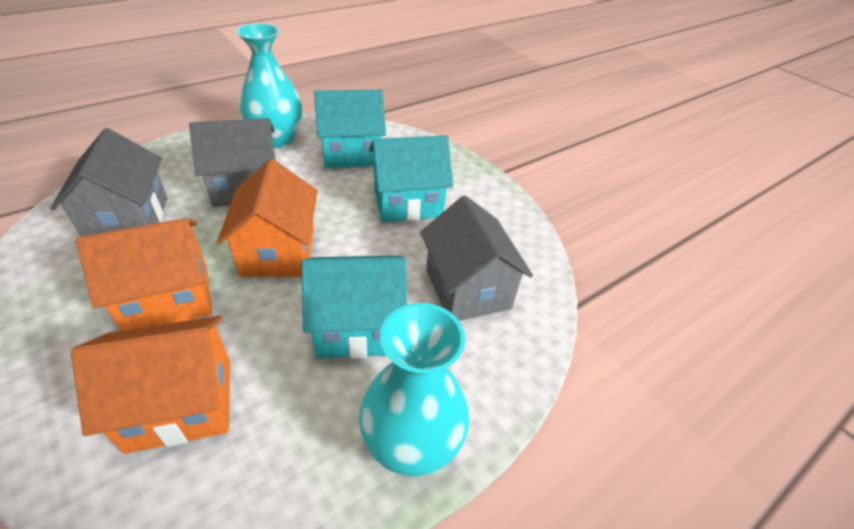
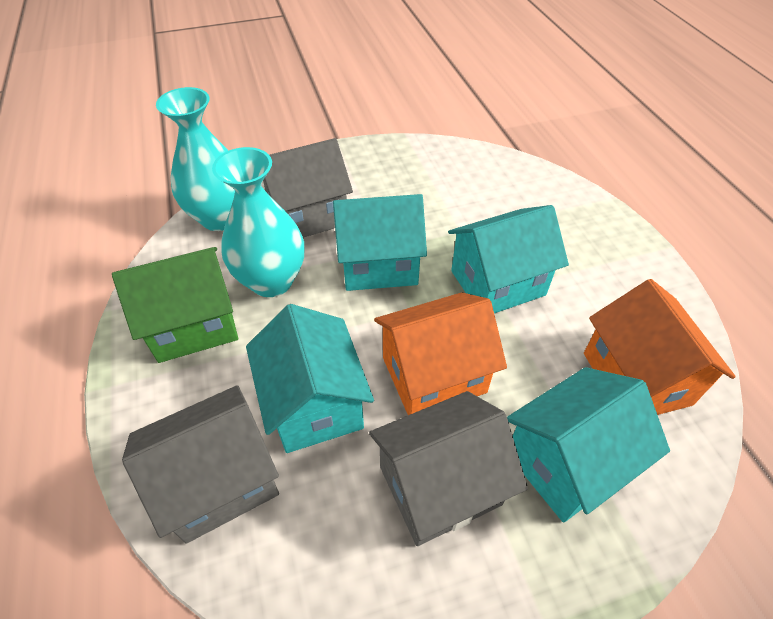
green house: 0 -> 1
orange house: 3 -> 2
turquoise house: 3 -> 4

